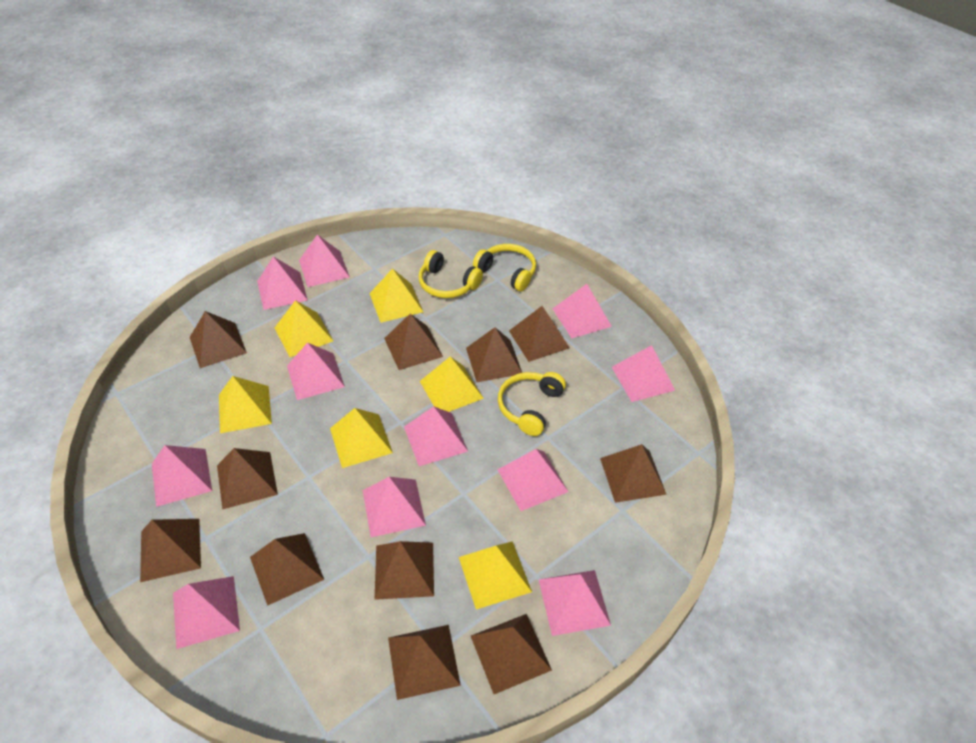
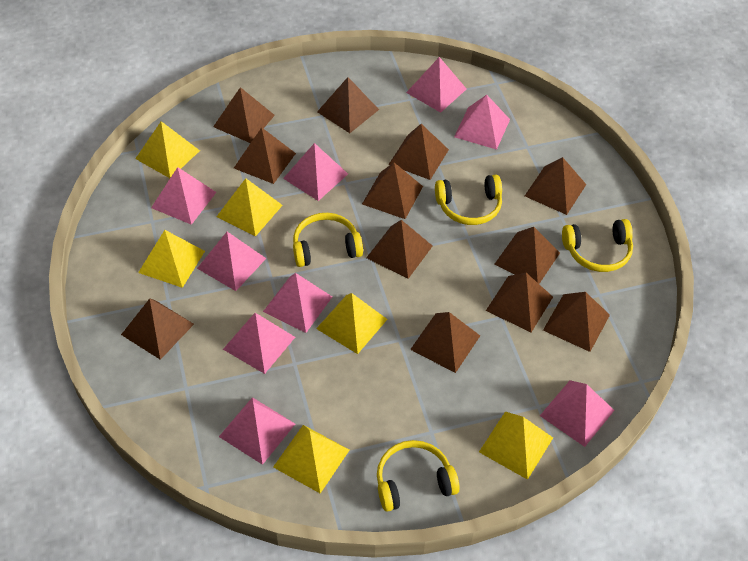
brown pyramid: 11 -> 12
pink pyramid: 11 -> 9
yellow headphones: 3 -> 4

